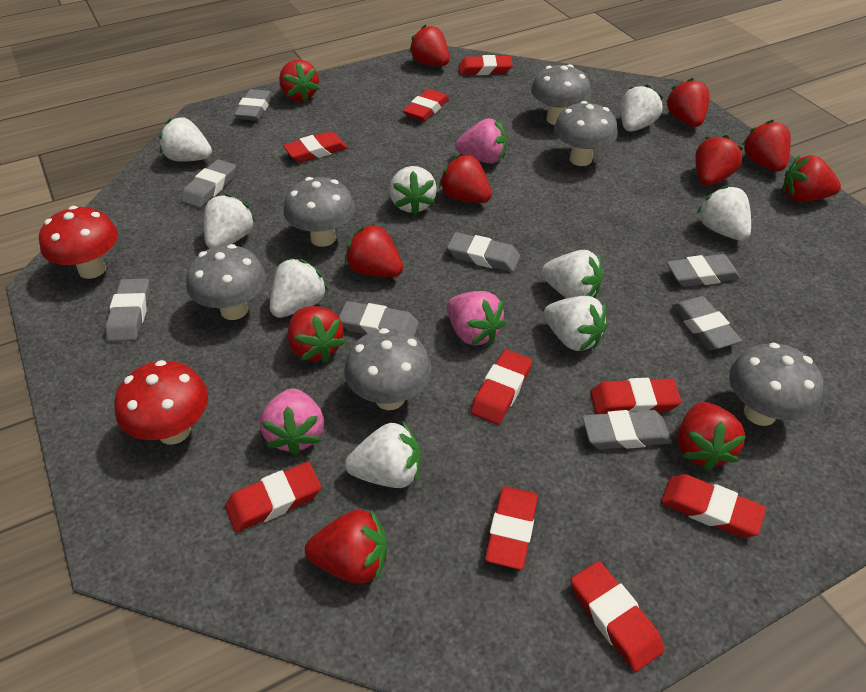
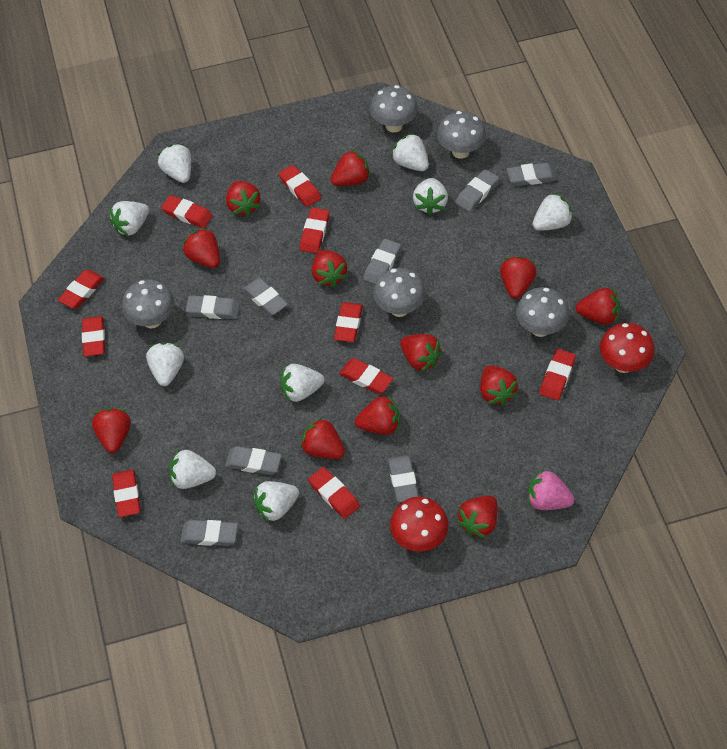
grey mushroom: 6 -> 5
pink strawberry: 3 -> 1
red eraser: 9 -> 10
red strawberry: 11 -> 12

